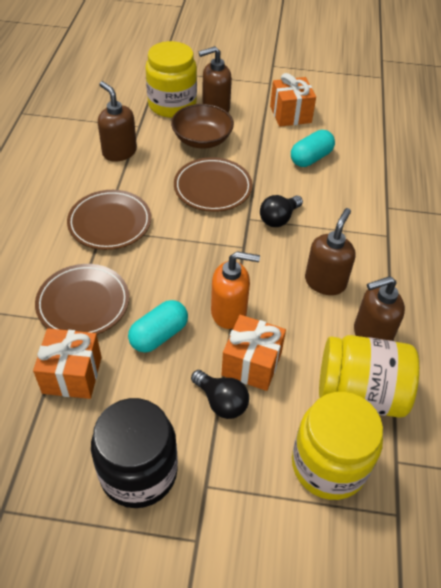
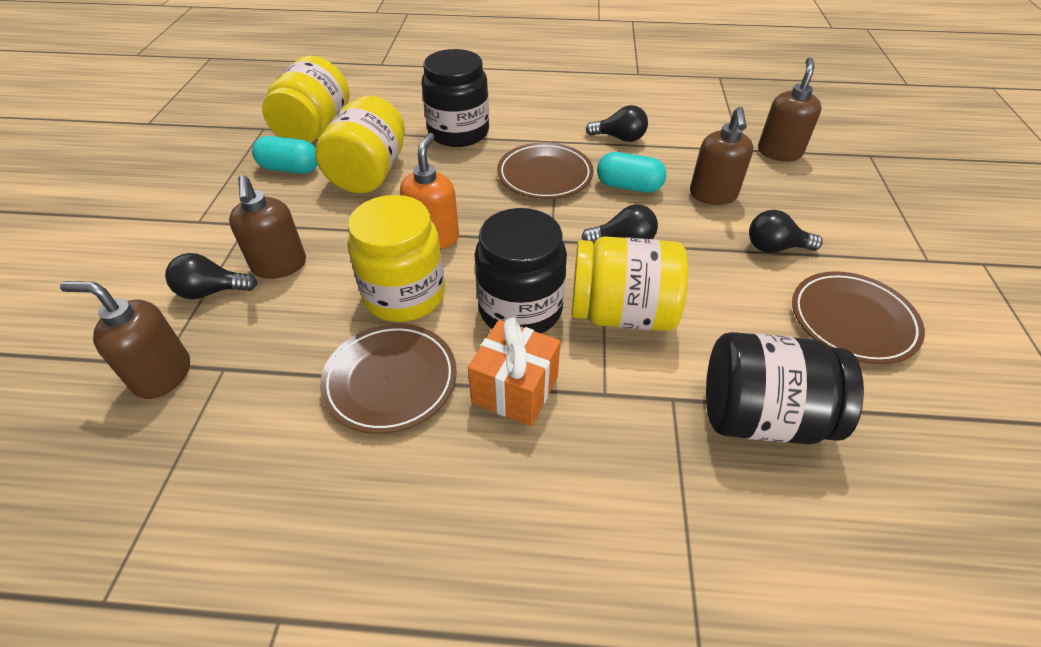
black jar: 1 -> 3
black light bulb: 2 -> 4
brown bowl: 1 -> 0
orange gift: 3 -> 1
yellow jar: 3 -> 4

